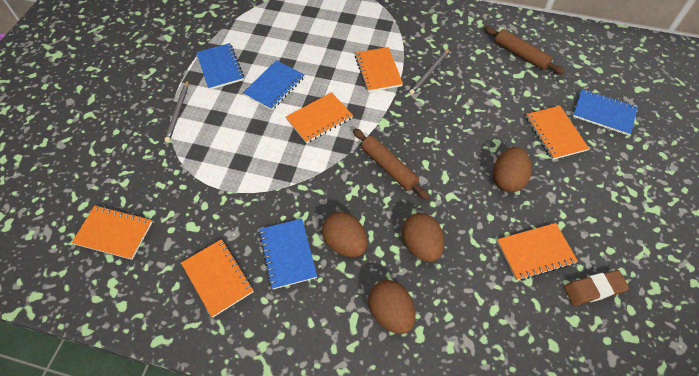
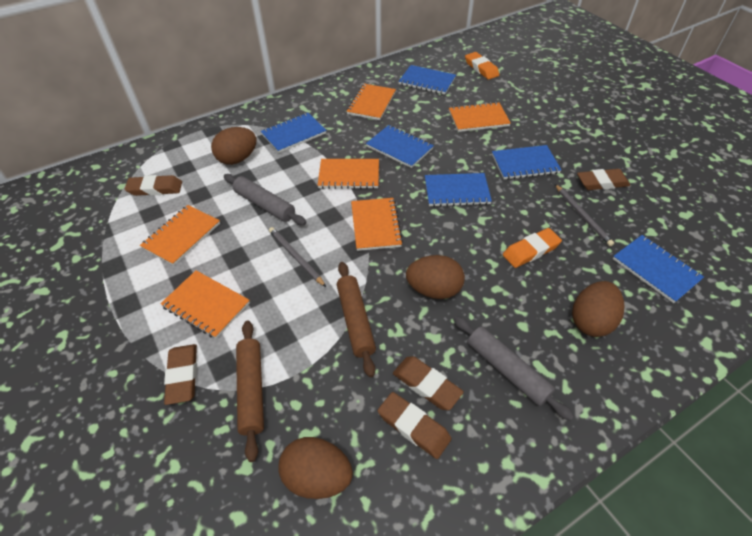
blue notebook: 4 -> 6
brown eraser: 1 -> 5
grey rolling pin: 0 -> 2
orange eraser: 0 -> 2

